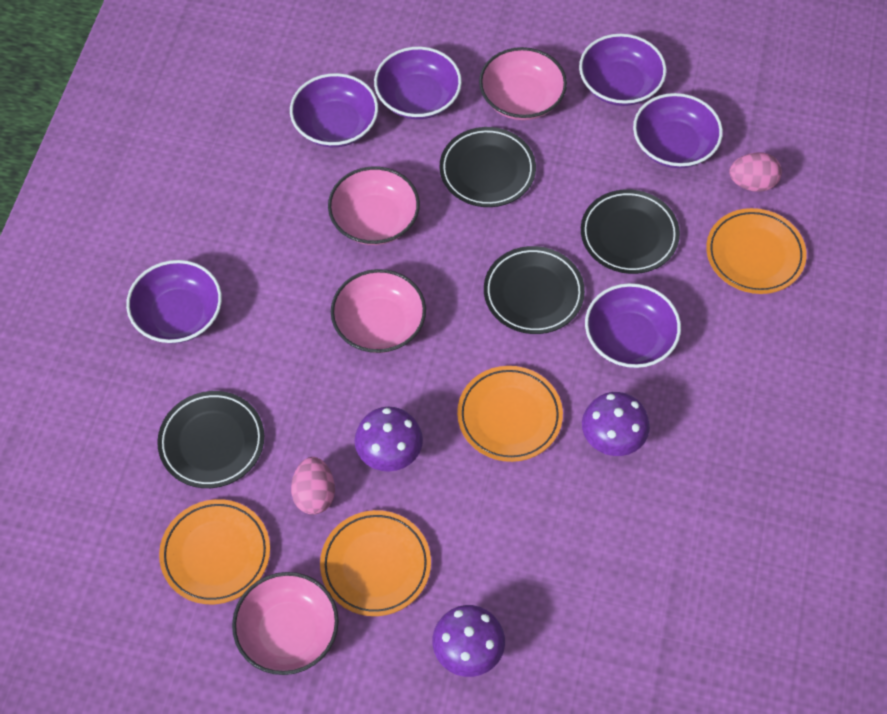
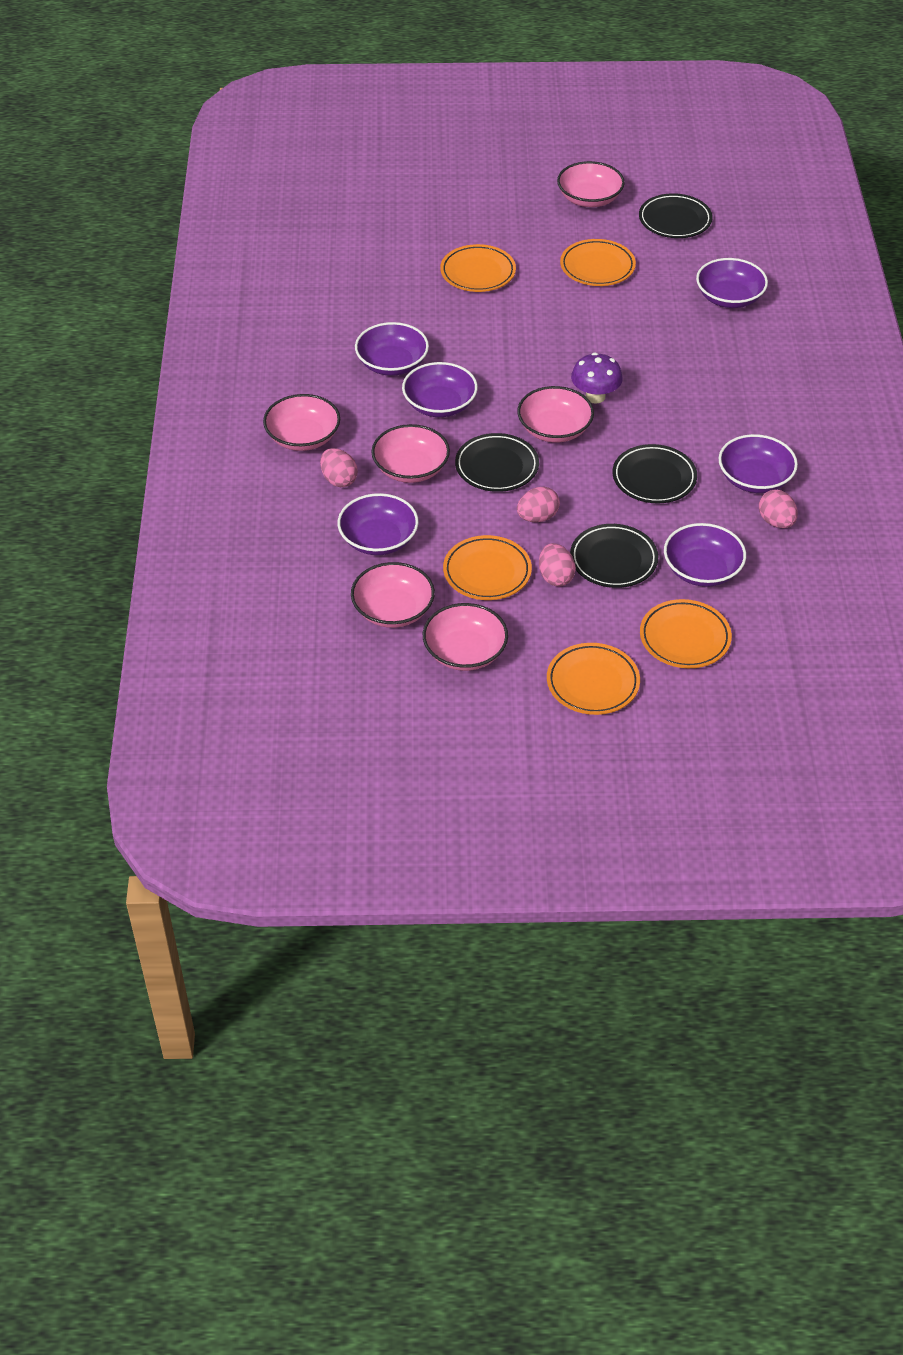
orange plate: 4 -> 5
pink bowl: 4 -> 6
pink egg: 2 -> 4
purple mushroom: 3 -> 1

